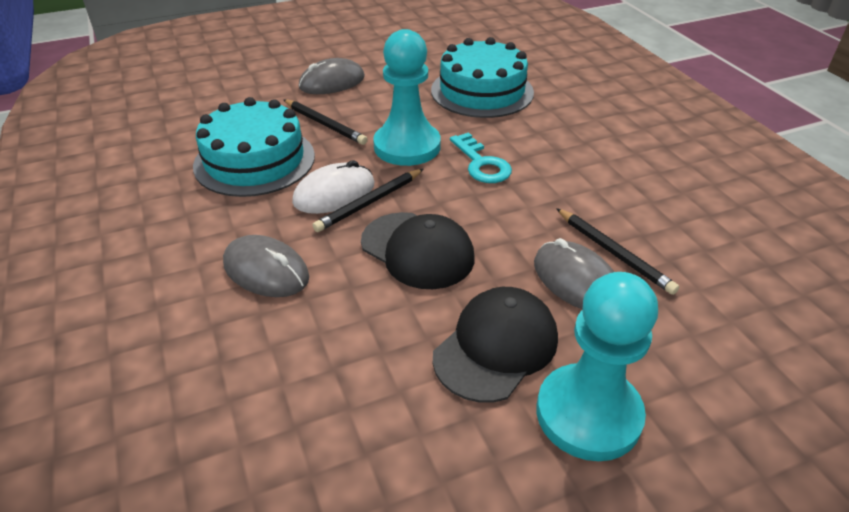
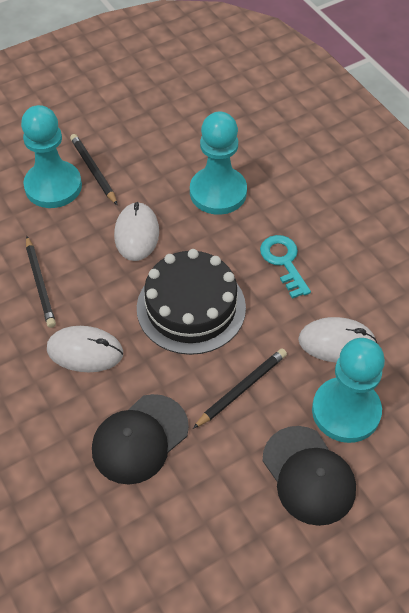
black cake: 0 -> 1
grey mouse: 3 -> 0
turquoise cake: 2 -> 0
turquoise pawn: 2 -> 3
white mouse: 1 -> 3

